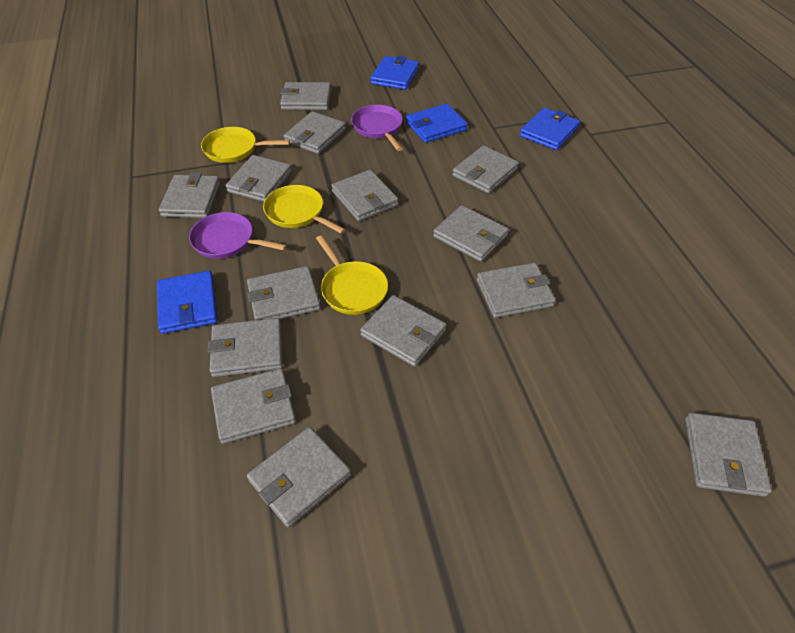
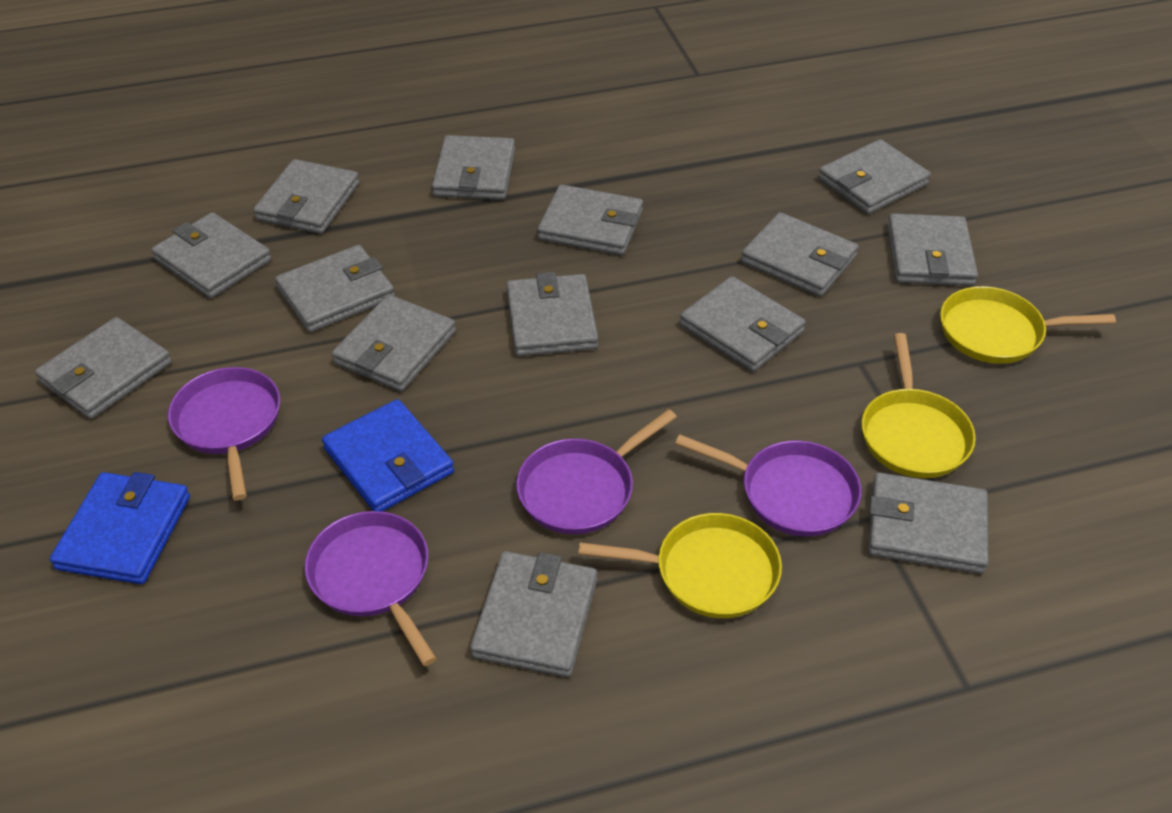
blue wallet: 4 -> 2
purple pan: 2 -> 4

